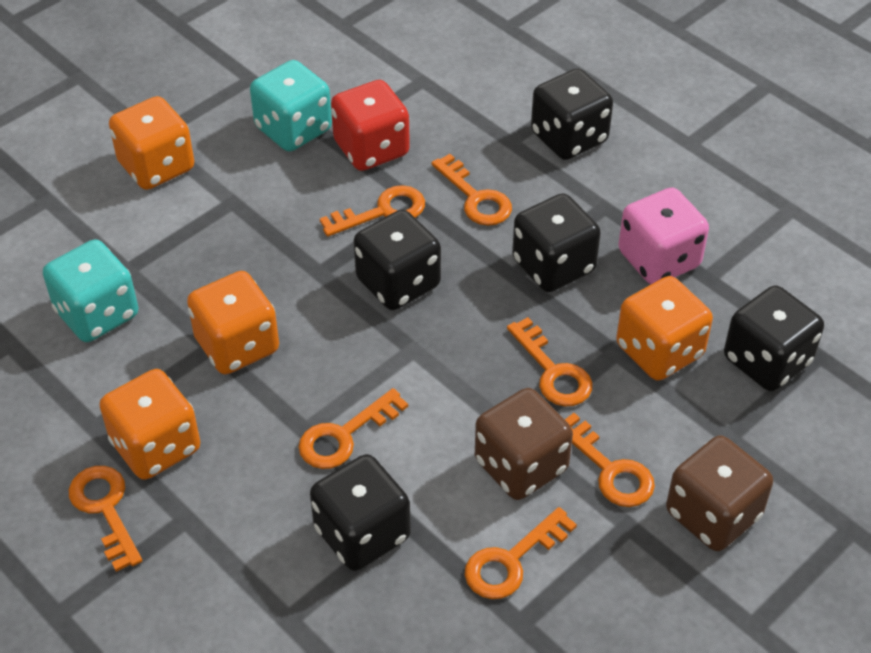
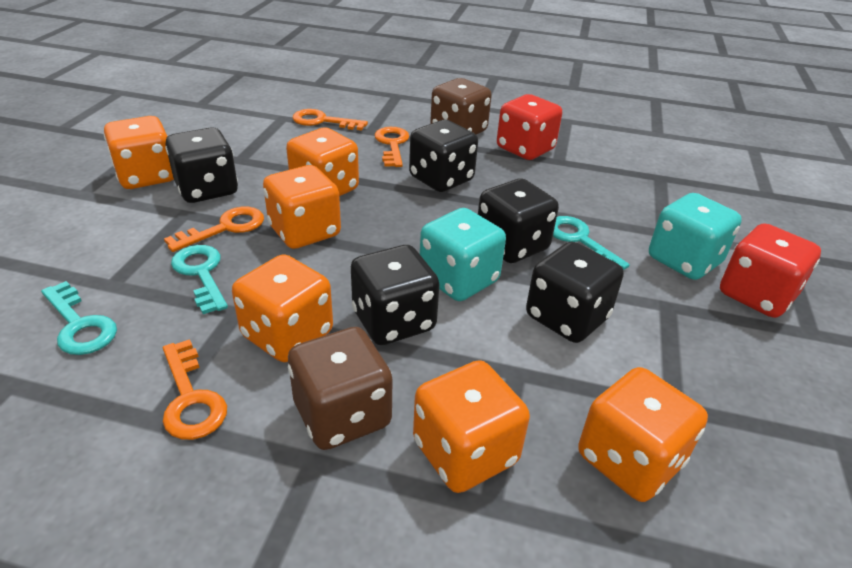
orange dice: 4 -> 6
orange key: 7 -> 4
pink dice: 1 -> 0
red dice: 1 -> 2
turquoise key: 0 -> 3

